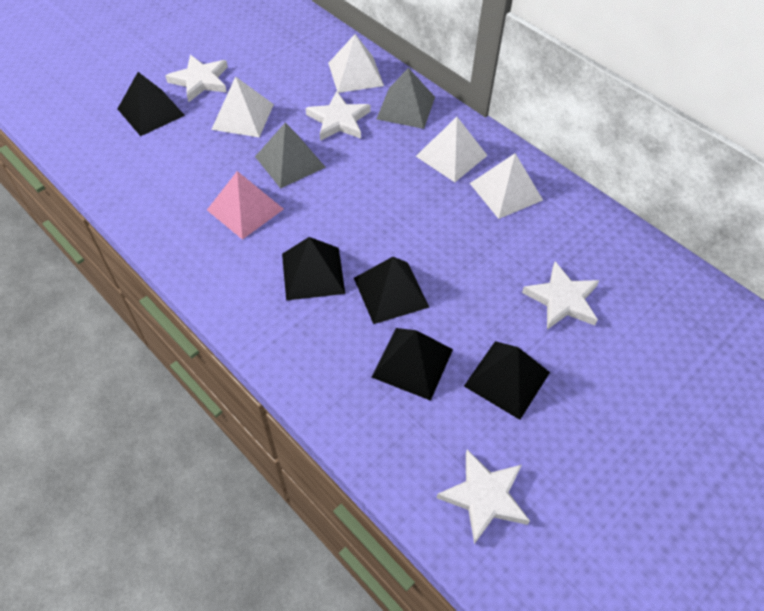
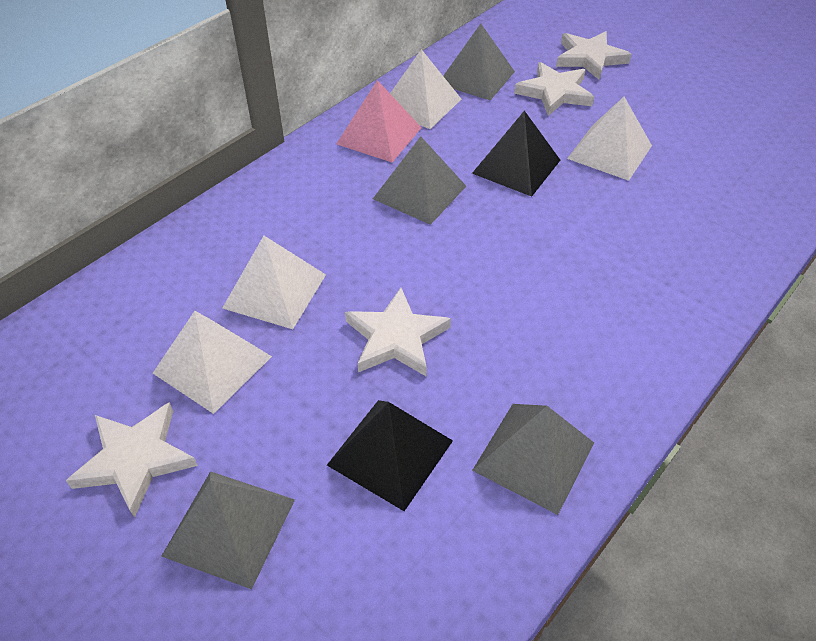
black pyramid: 5 -> 2
grey pyramid: 2 -> 4

